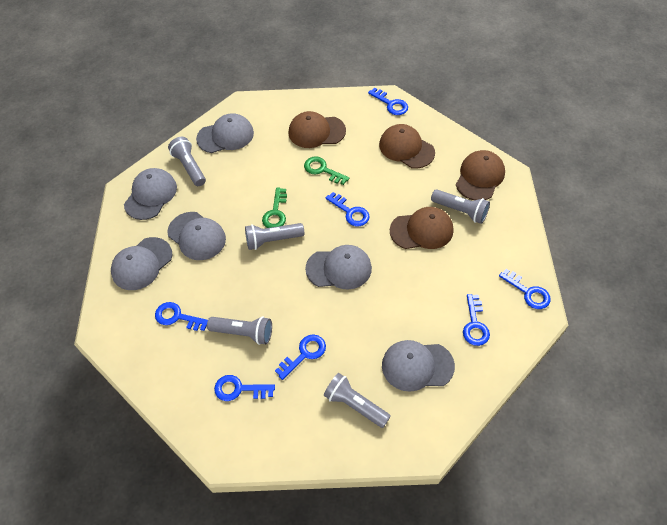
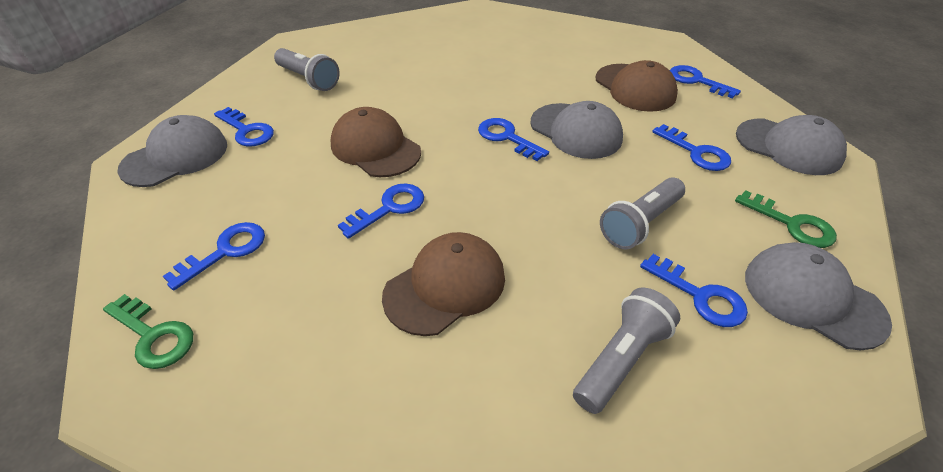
brown cap: 4 -> 3
grey cap: 6 -> 4
grey flashlight: 5 -> 3

